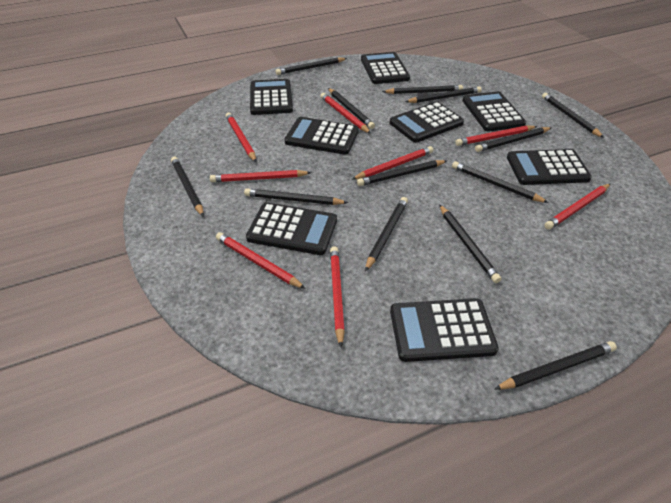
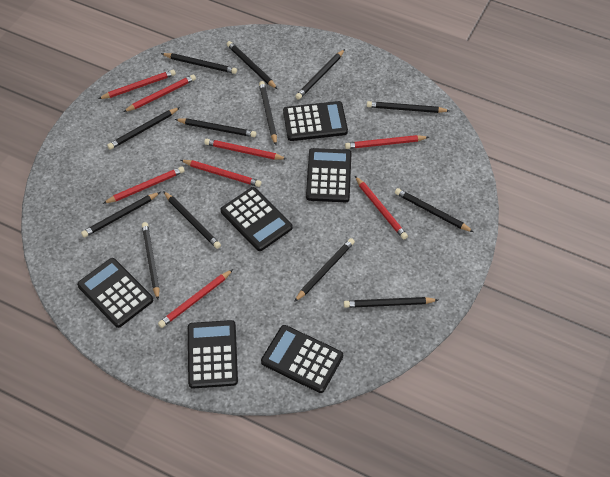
black calculator: 8 -> 6

